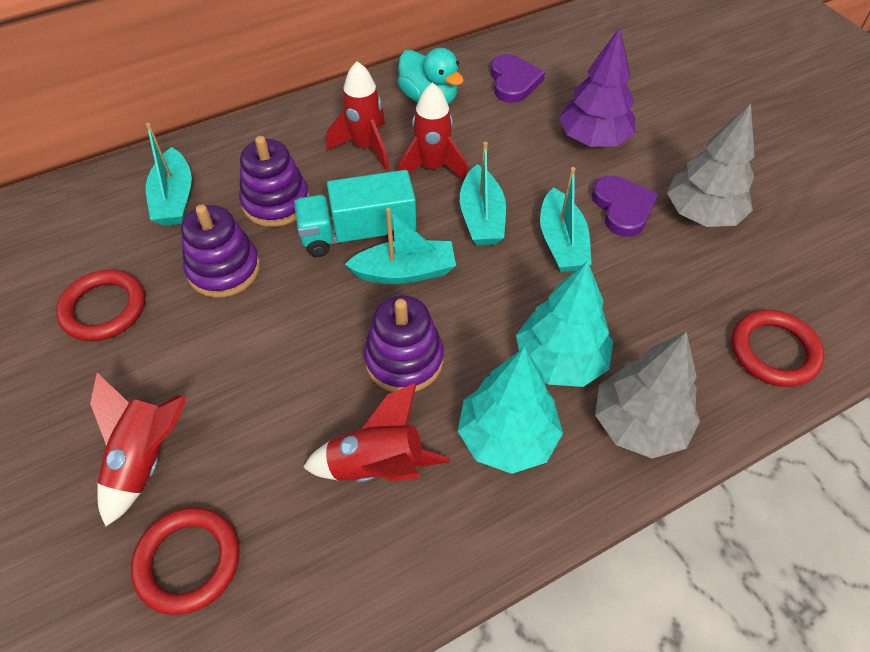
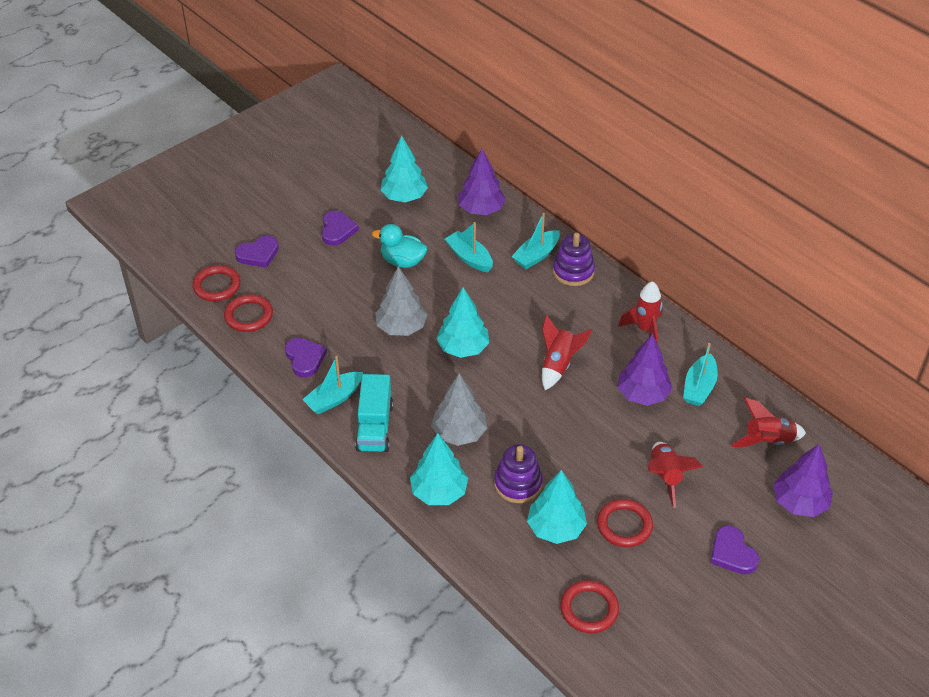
purple heart: 2 -> 4
purple stacking toy: 3 -> 2
purple tree: 1 -> 3
red ring: 3 -> 4
turquoise tree: 2 -> 4

